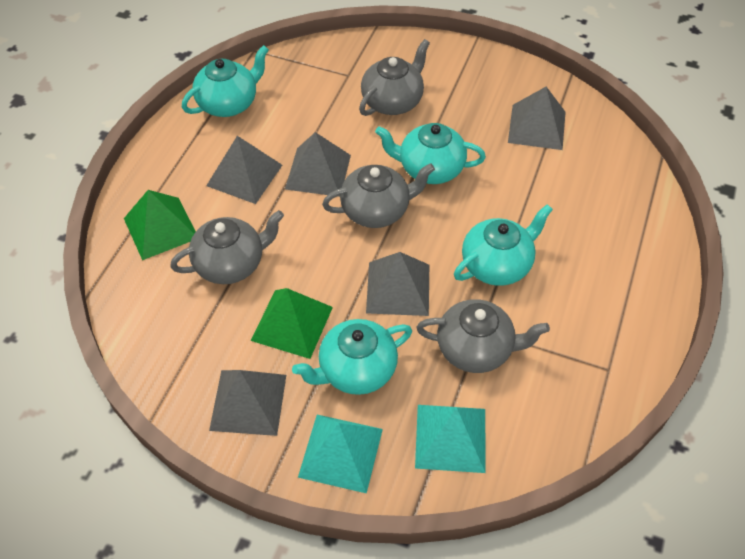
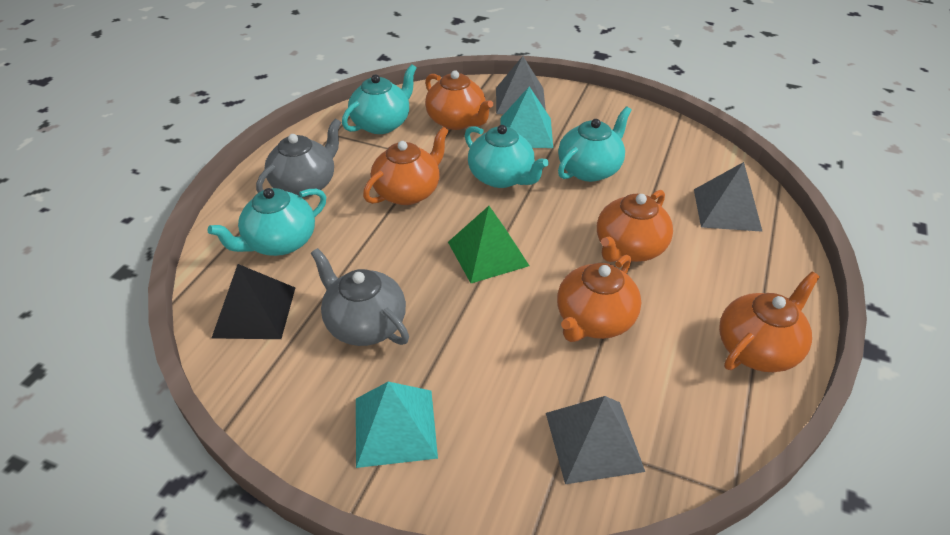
black pyramid: 0 -> 1
green pyramid: 2 -> 1
grey pyramid: 5 -> 3
grey teapot: 4 -> 2
orange teapot: 0 -> 5

